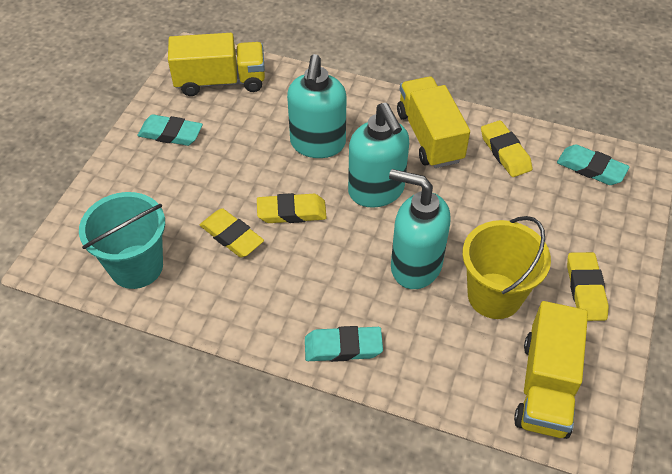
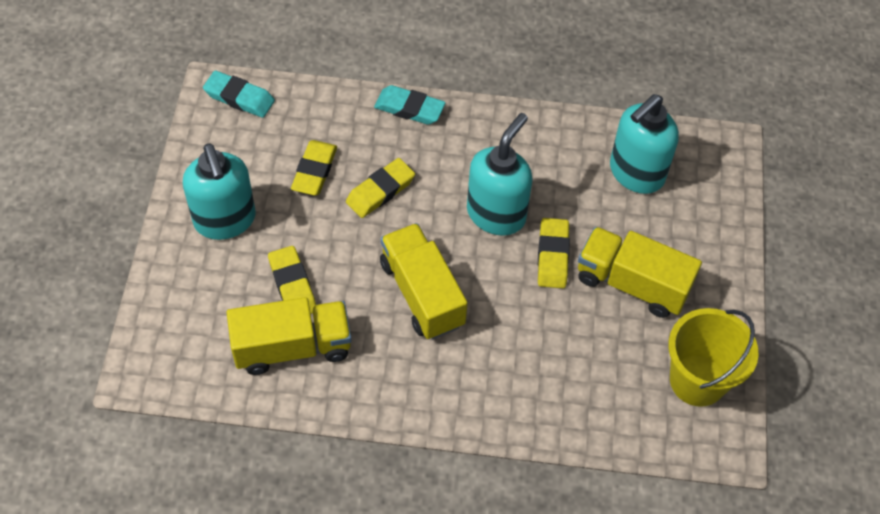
turquoise bucket: 1 -> 0
turquoise eraser: 3 -> 2

